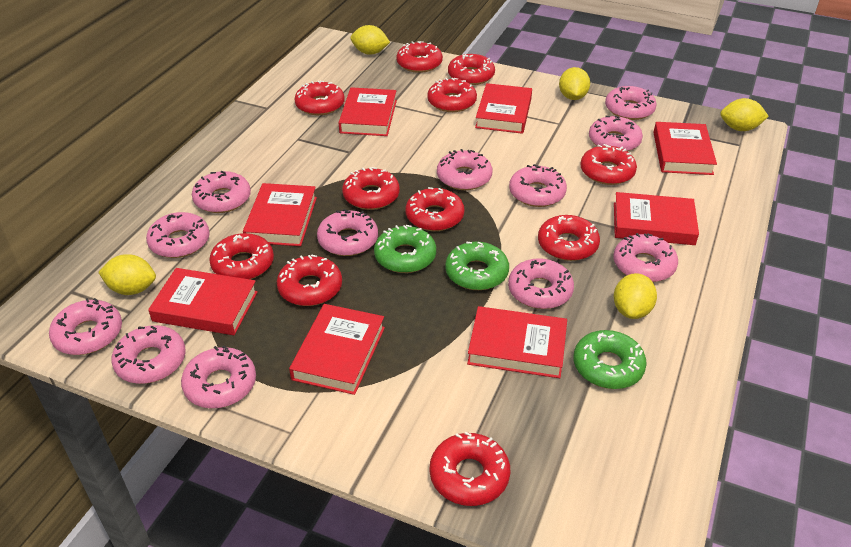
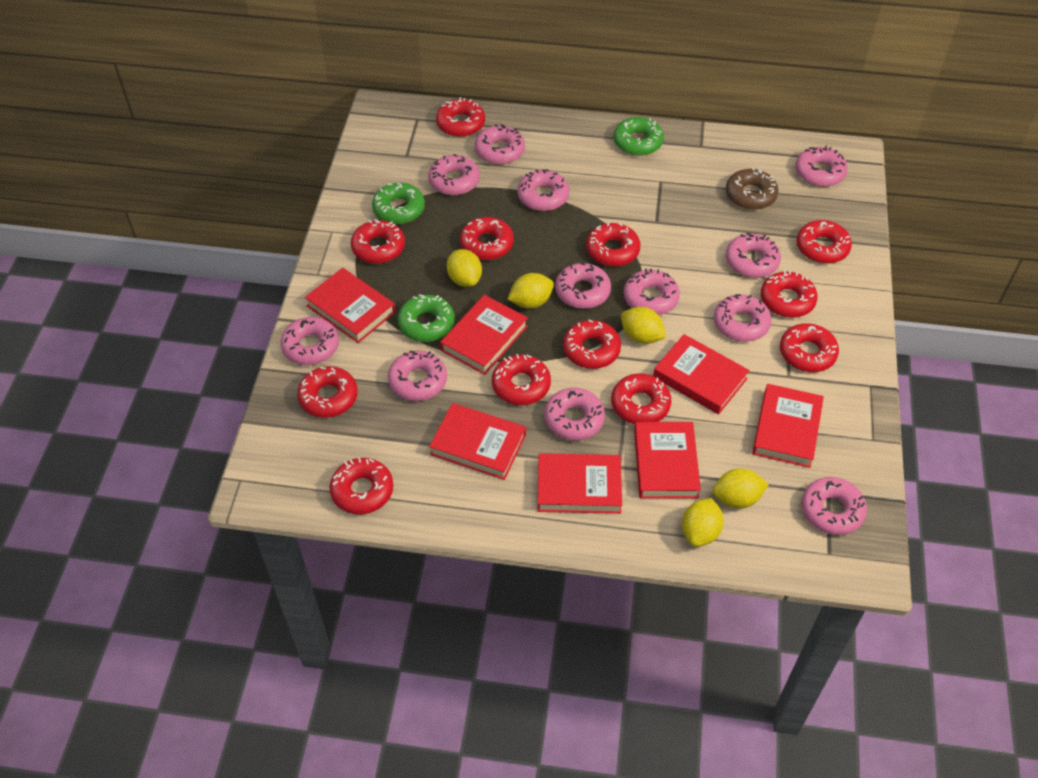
brown donut: 0 -> 1
red book: 8 -> 7
red donut: 11 -> 12

